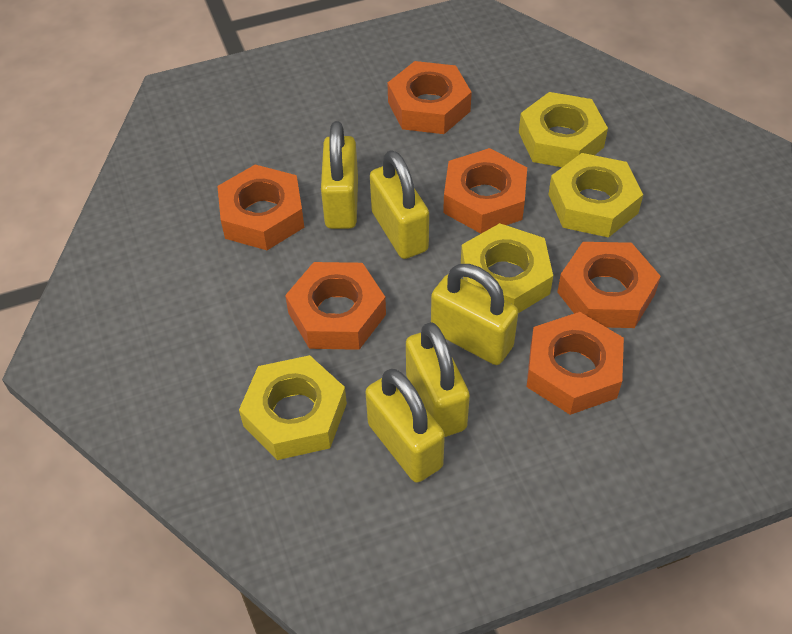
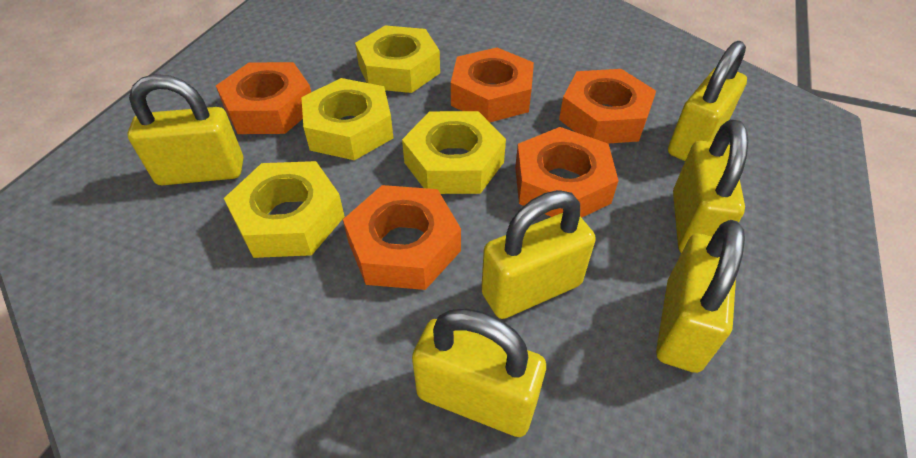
orange nut: 6 -> 5
yellow padlock: 5 -> 6

